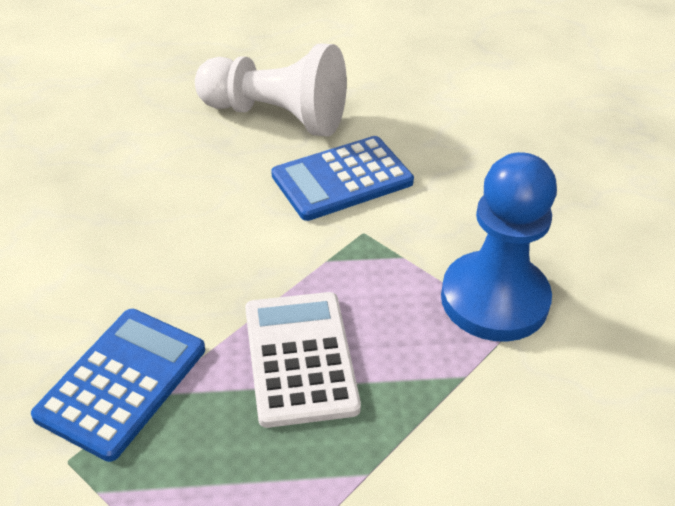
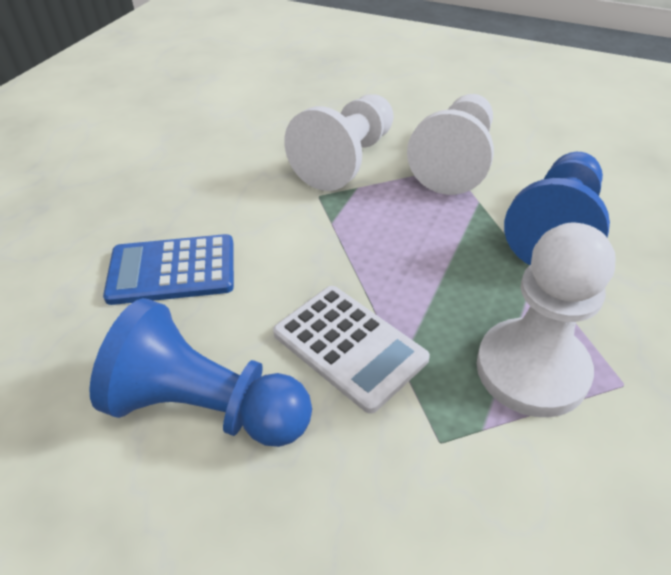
blue calculator: 2 -> 1
blue pawn: 1 -> 2
white pawn: 1 -> 3

